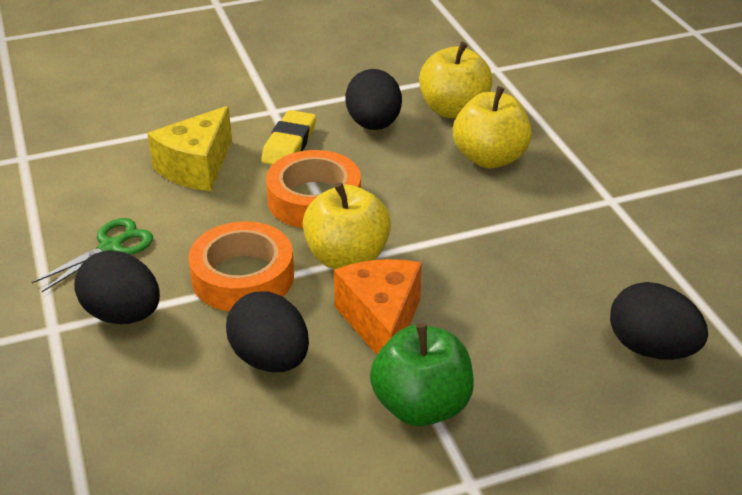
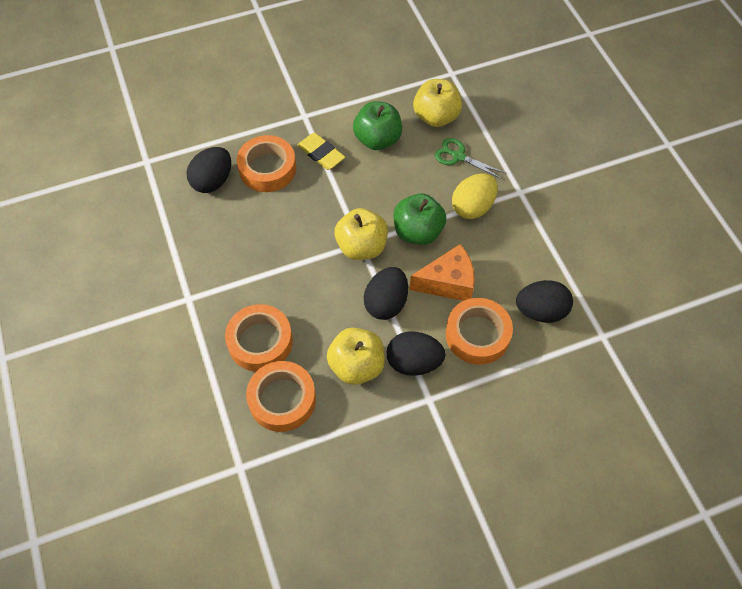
green apple: 1 -> 2
orange tape: 2 -> 4
yellow cheese: 1 -> 0
yellow egg: 0 -> 1

